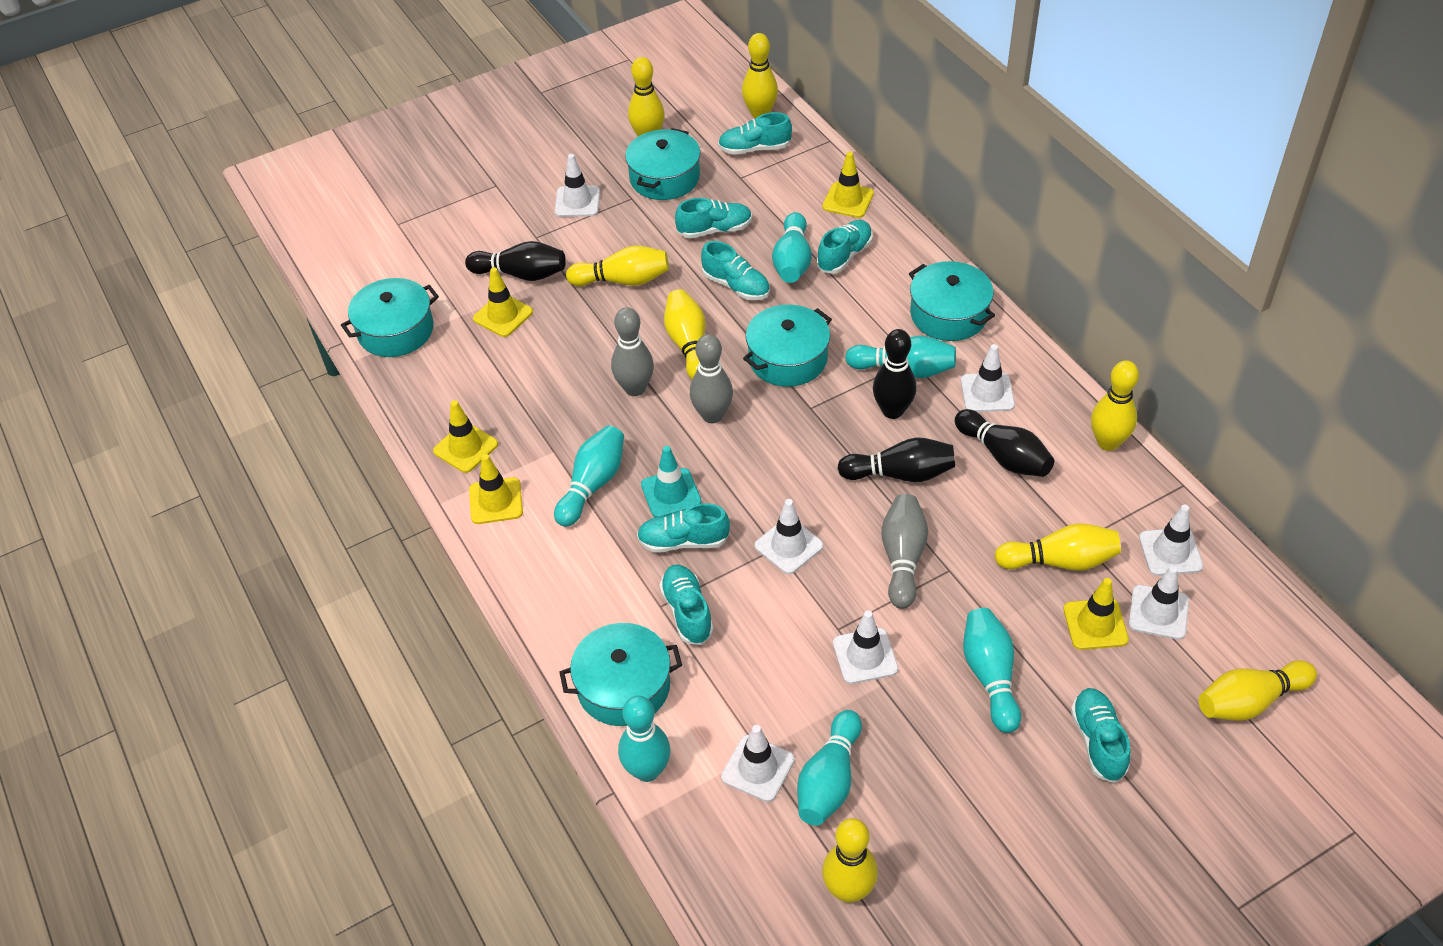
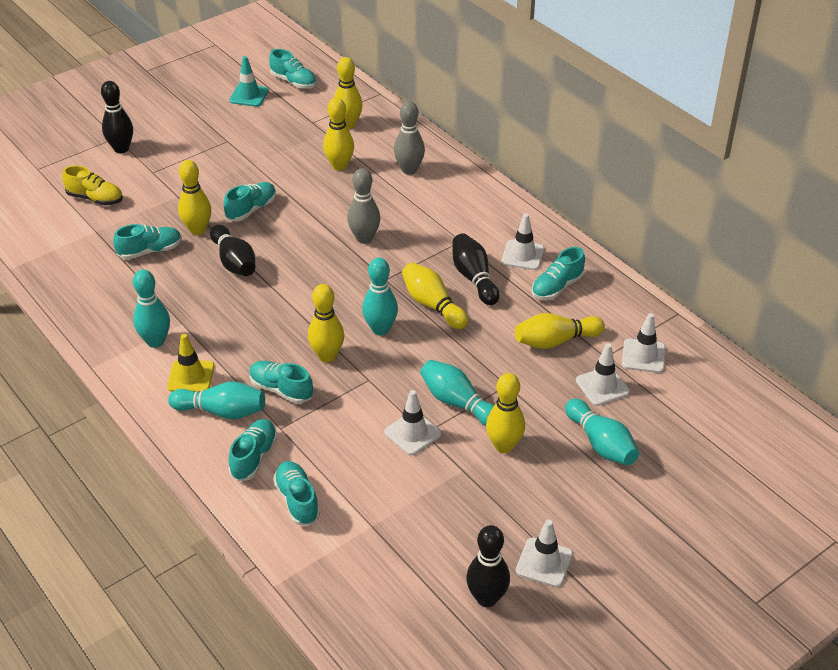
grey bowling pin: 3 -> 2
turquoise bowling pin: 6 -> 5
turquoise pot: 5 -> 0
white traffic cone: 7 -> 5
yellow bowling pin: 8 -> 7
yellow shoe: 0 -> 1
yellow traffic cone: 5 -> 1

